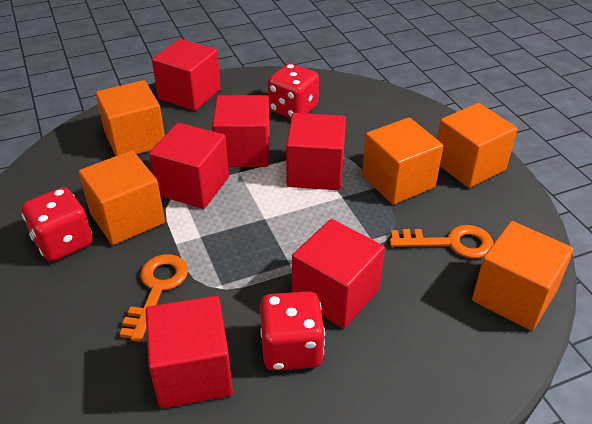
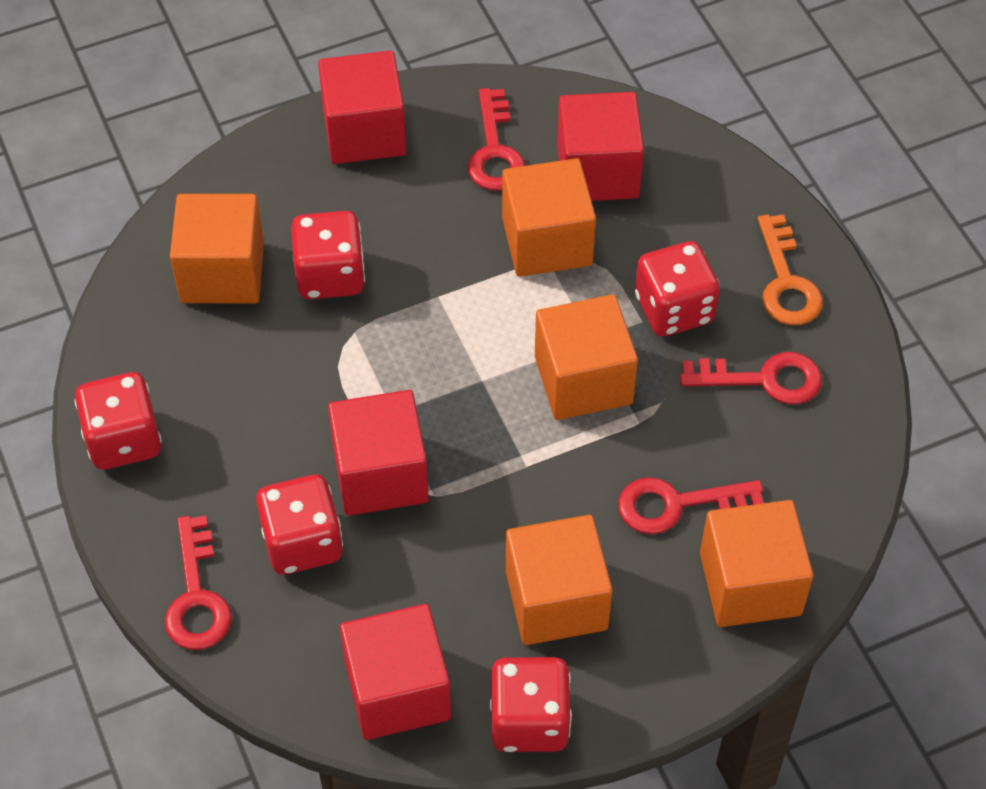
orange key: 2 -> 1
red cube: 6 -> 4
red dice: 3 -> 5
red key: 0 -> 4

